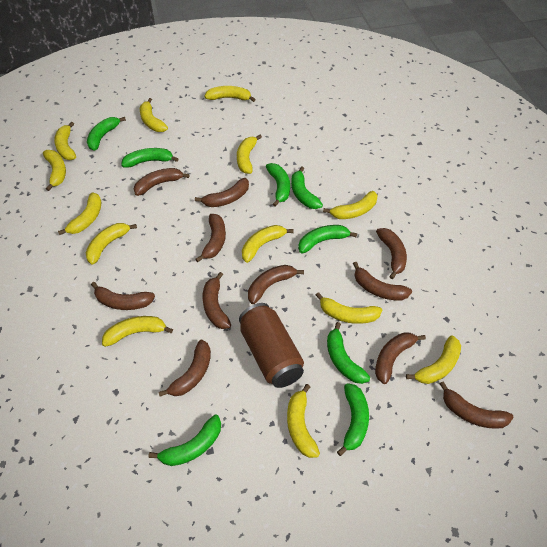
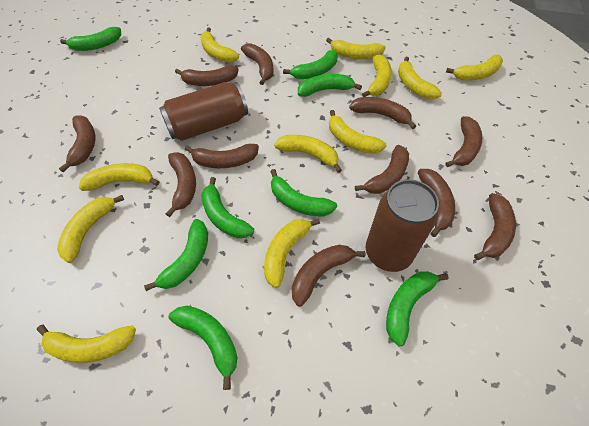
brown can: 1 -> 2
yellow banana: 13 -> 11

